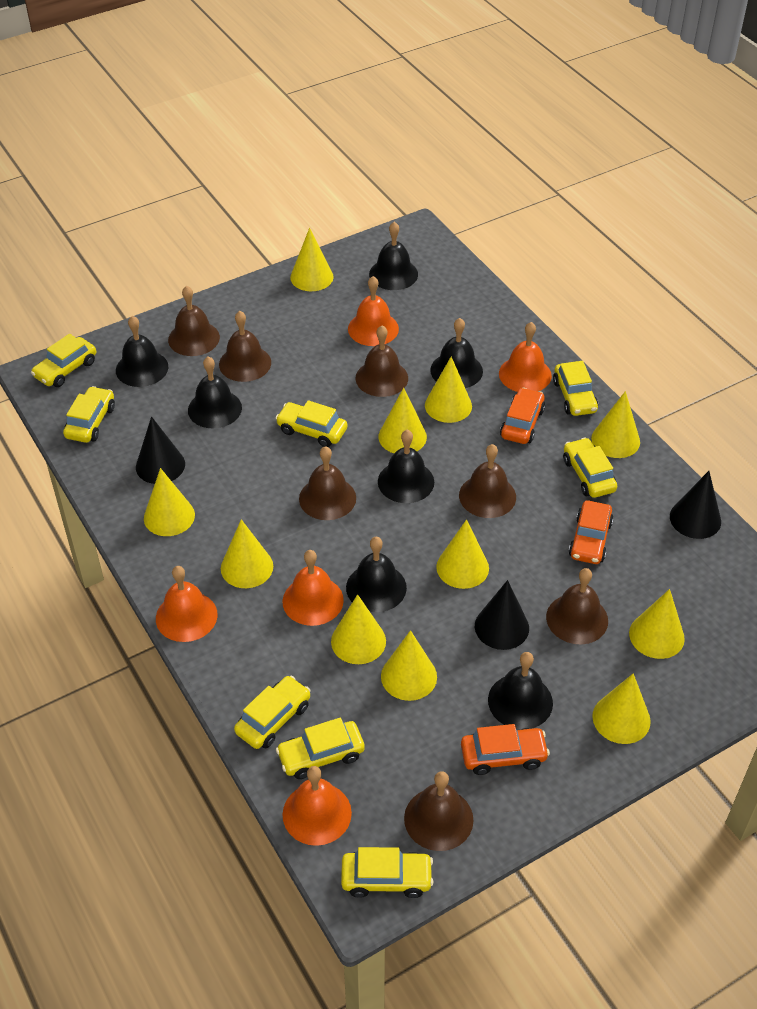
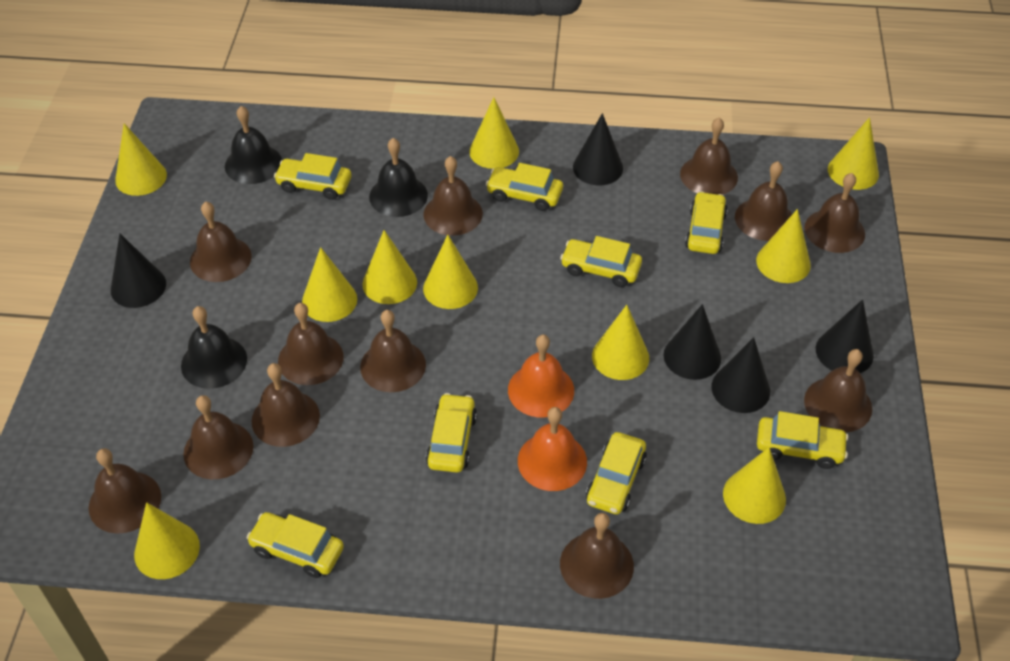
black bell: 7 -> 3
black cone: 3 -> 5
brown bell: 7 -> 12
orange bell: 5 -> 2
orange car: 3 -> 0
yellow cone: 11 -> 10

